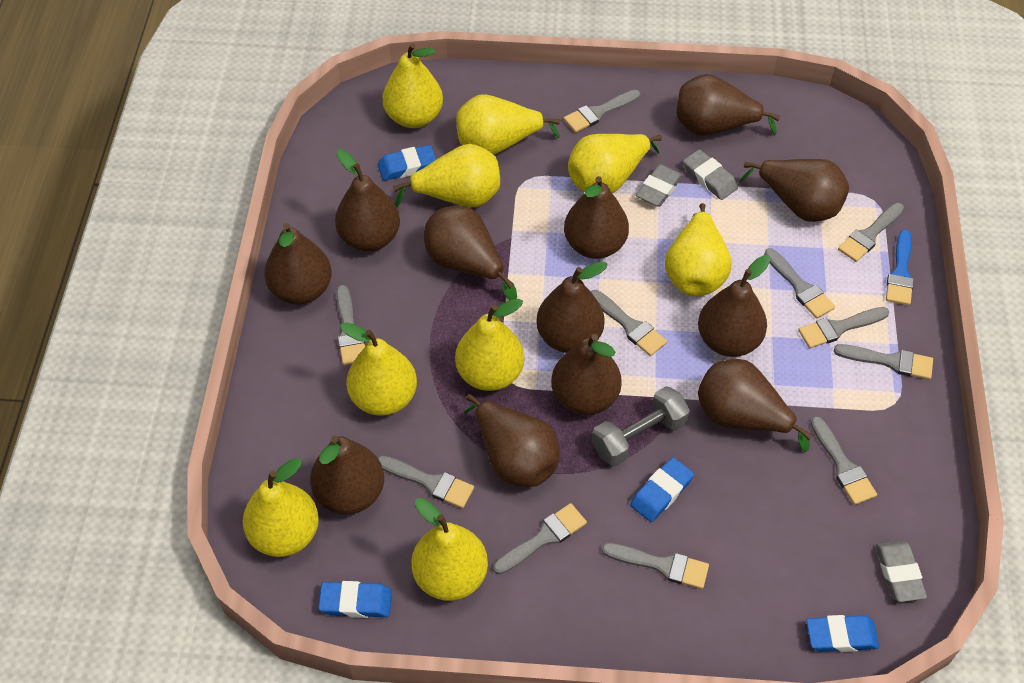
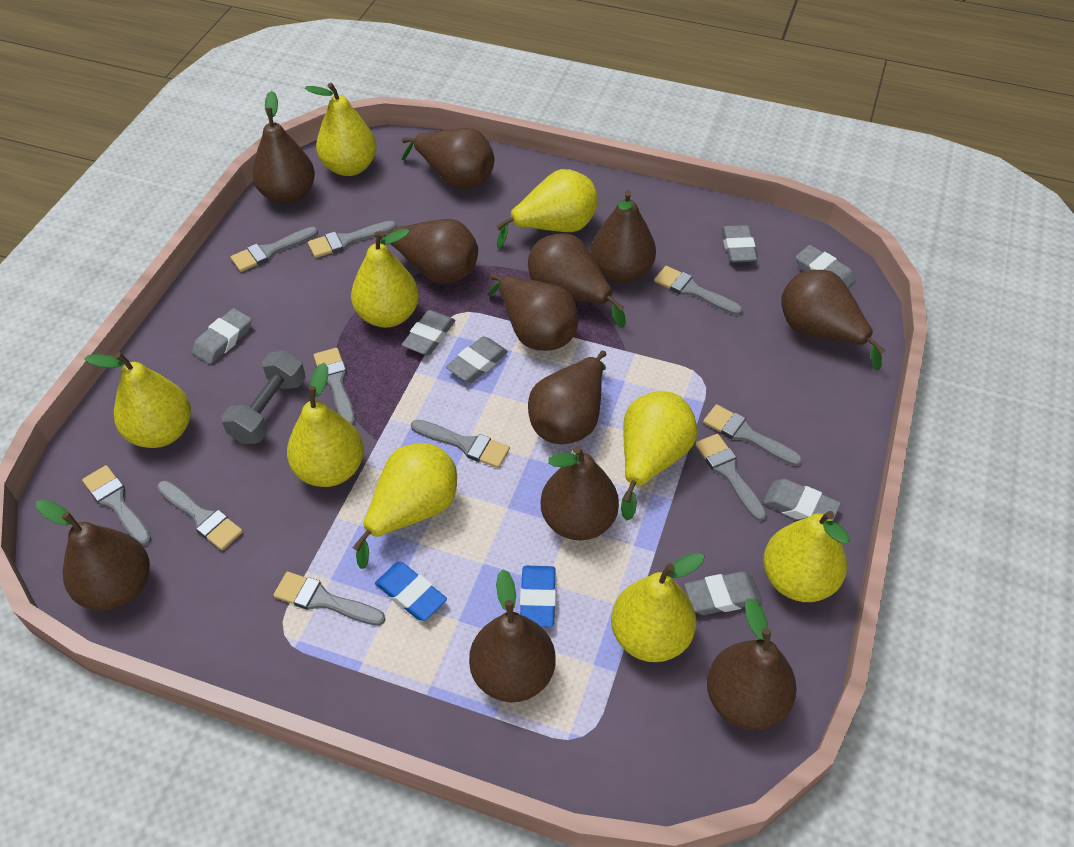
blue brush: 1 -> 0
blue eraser: 4 -> 2
grey brush: 11 -> 10
grey eraser: 3 -> 7

